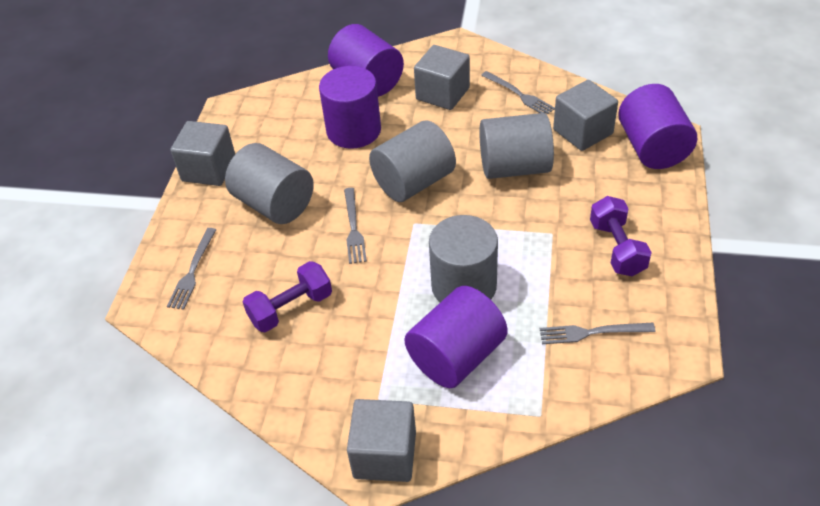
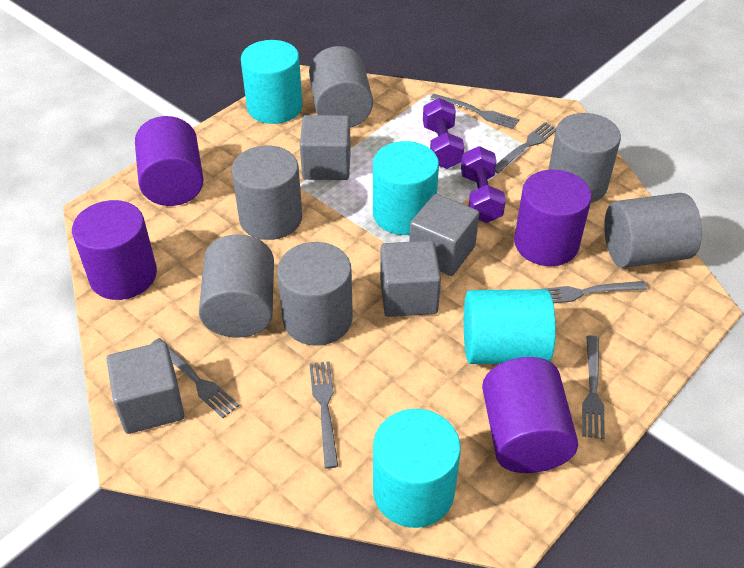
grey cylinder: 4 -> 6
grey fork: 4 -> 6
turquoise cylinder: 0 -> 4

